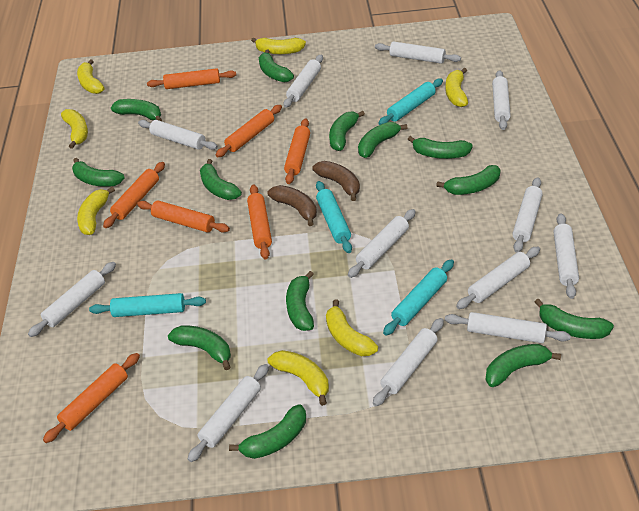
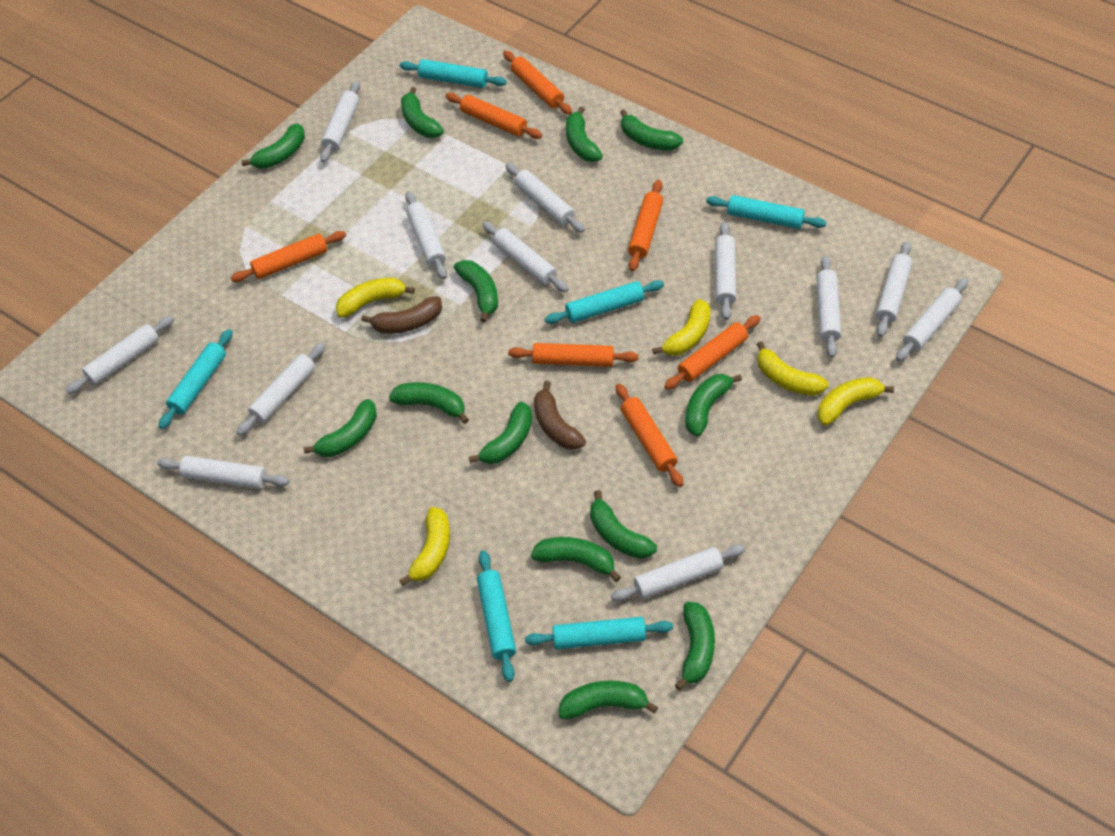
turquoise rolling pin: 4 -> 6
yellow banana: 7 -> 5

